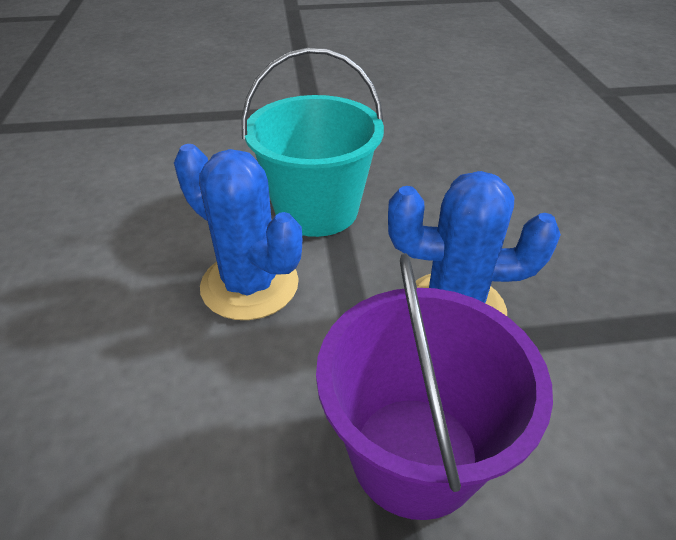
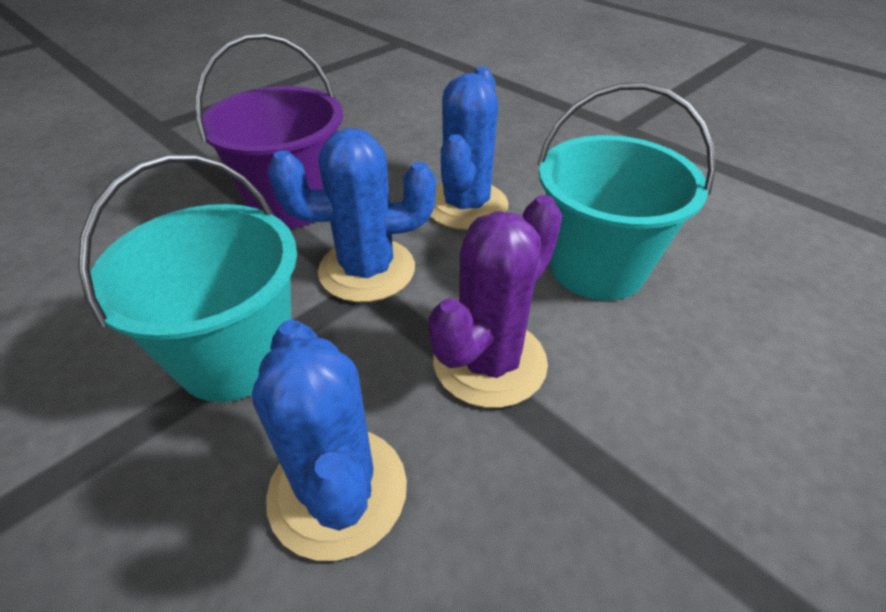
blue cactus: 2 -> 3
purple cactus: 0 -> 1
turquoise bucket: 1 -> 2

